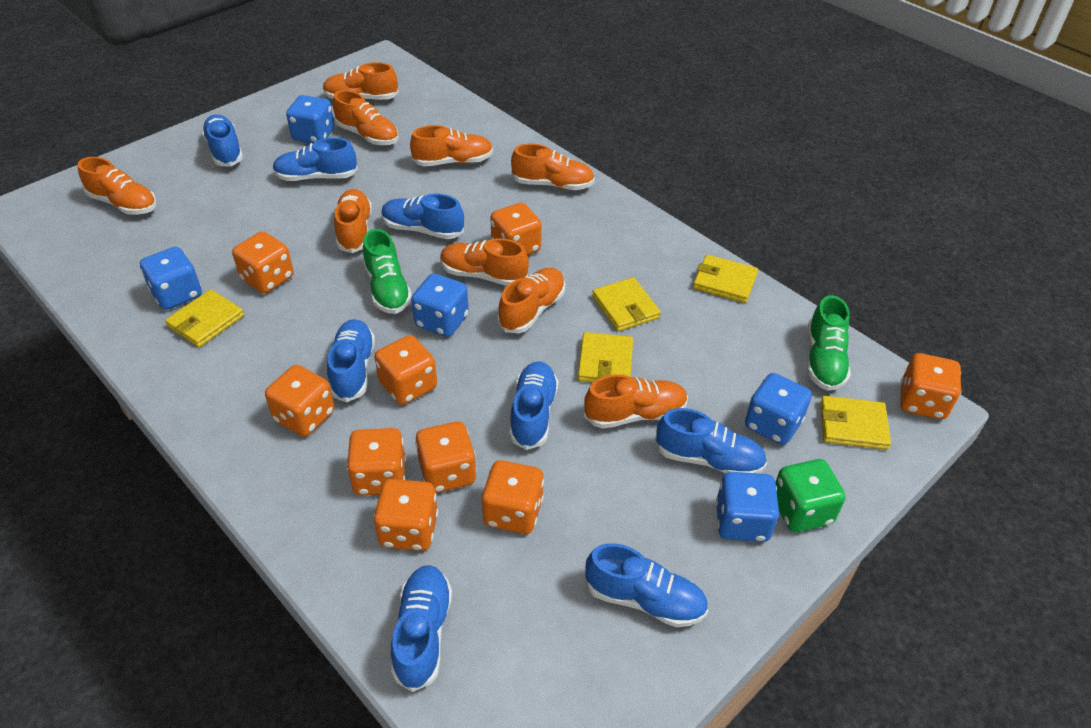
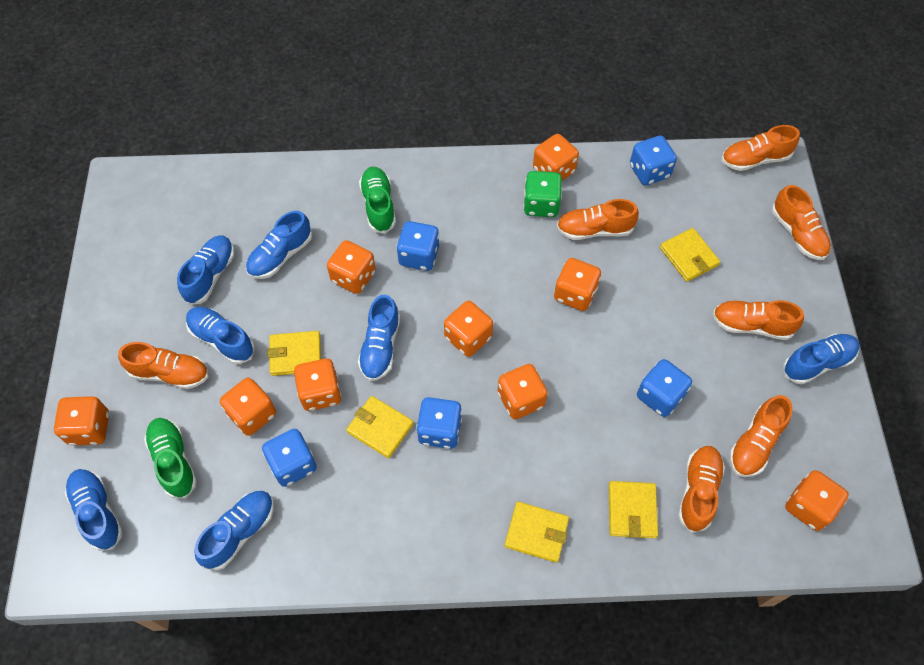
blue shoe: 8 -> 7
orange shoe: 9 -> 7

